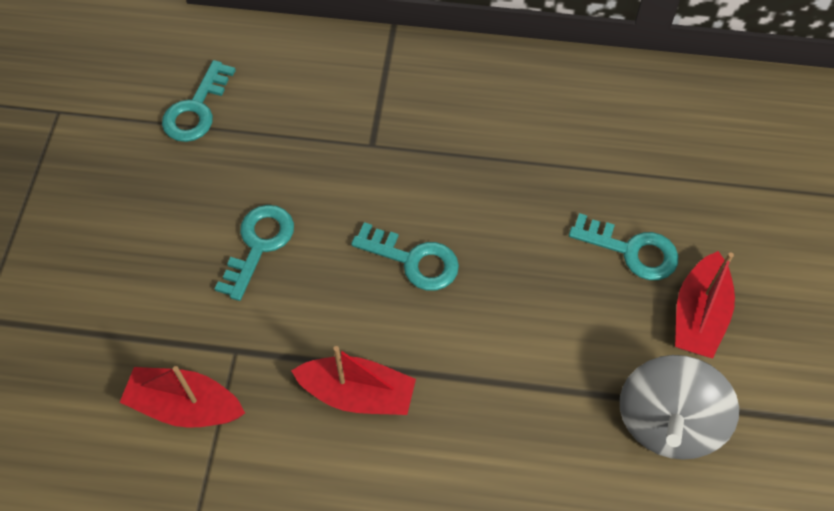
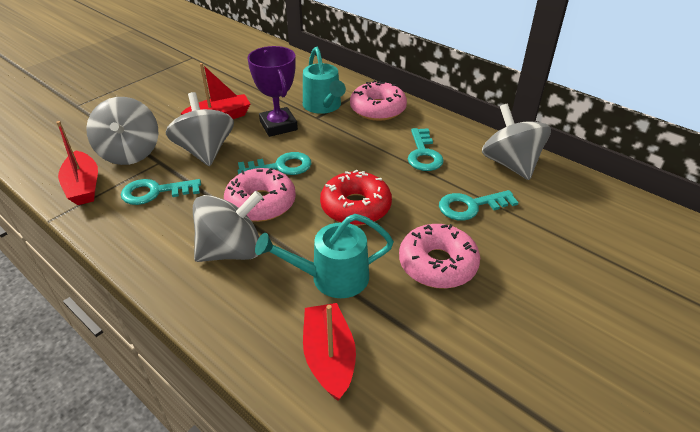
grey spinning top: 1 -> 4
pink donut: 0 -> 3
purple trophy: 0 -> 1
red donut: 0 -> 1
turquoise watering can: 0 -> 2

